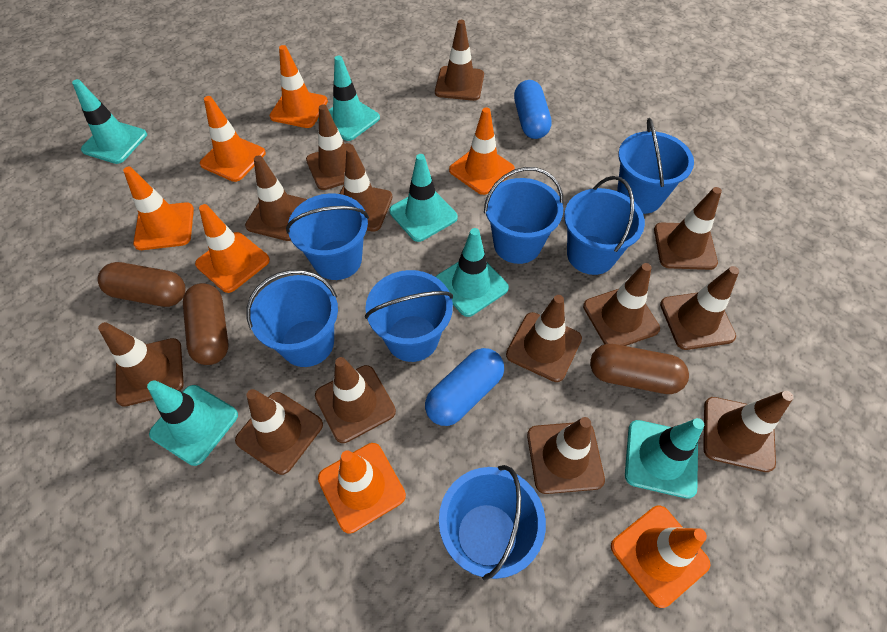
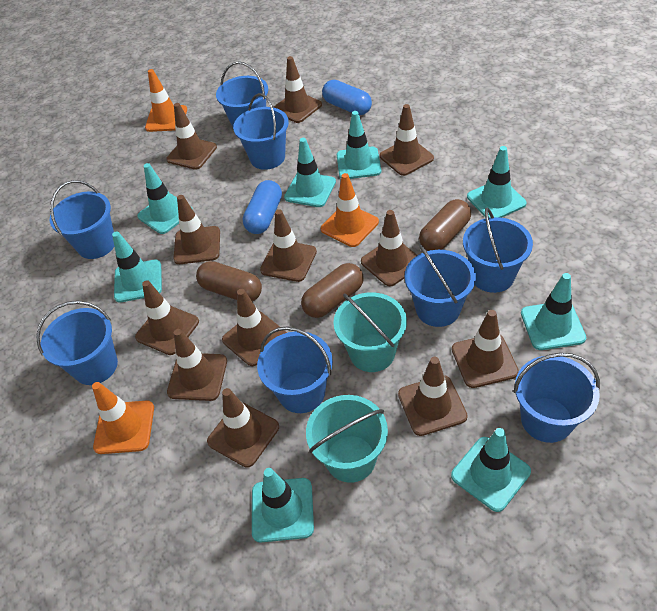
blue bucket: 7 -> 8
brown traffic cone: 13 -> 12
orange traffic cone: 7 -> 3
turquoise bucket: 0 -> 2
turquoise traffic cone: 6 -> 8

